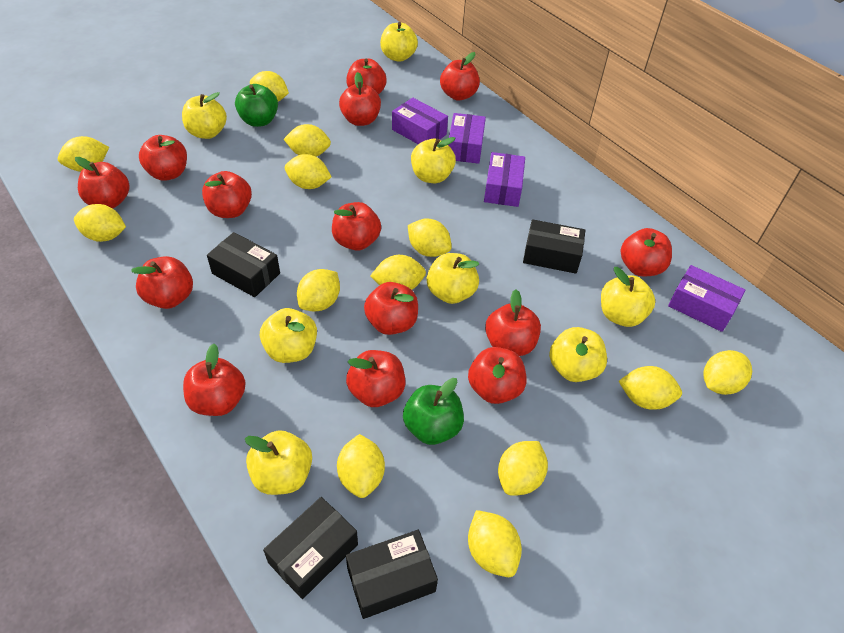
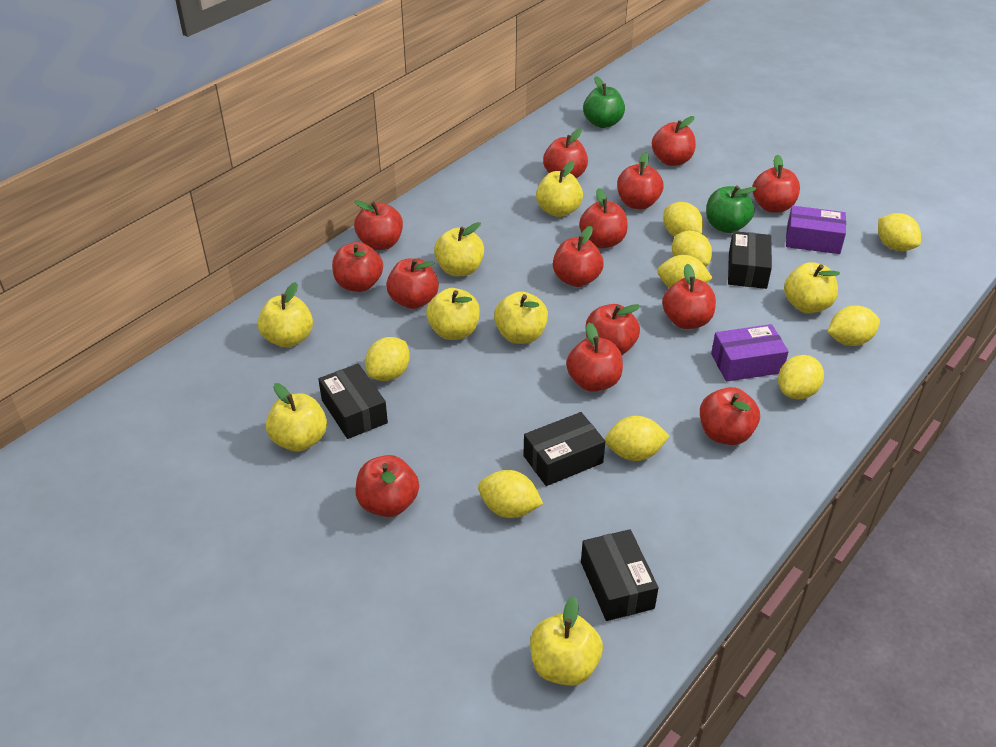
purple box: 4 -> 2
yellow lemon: 13 -> 9

